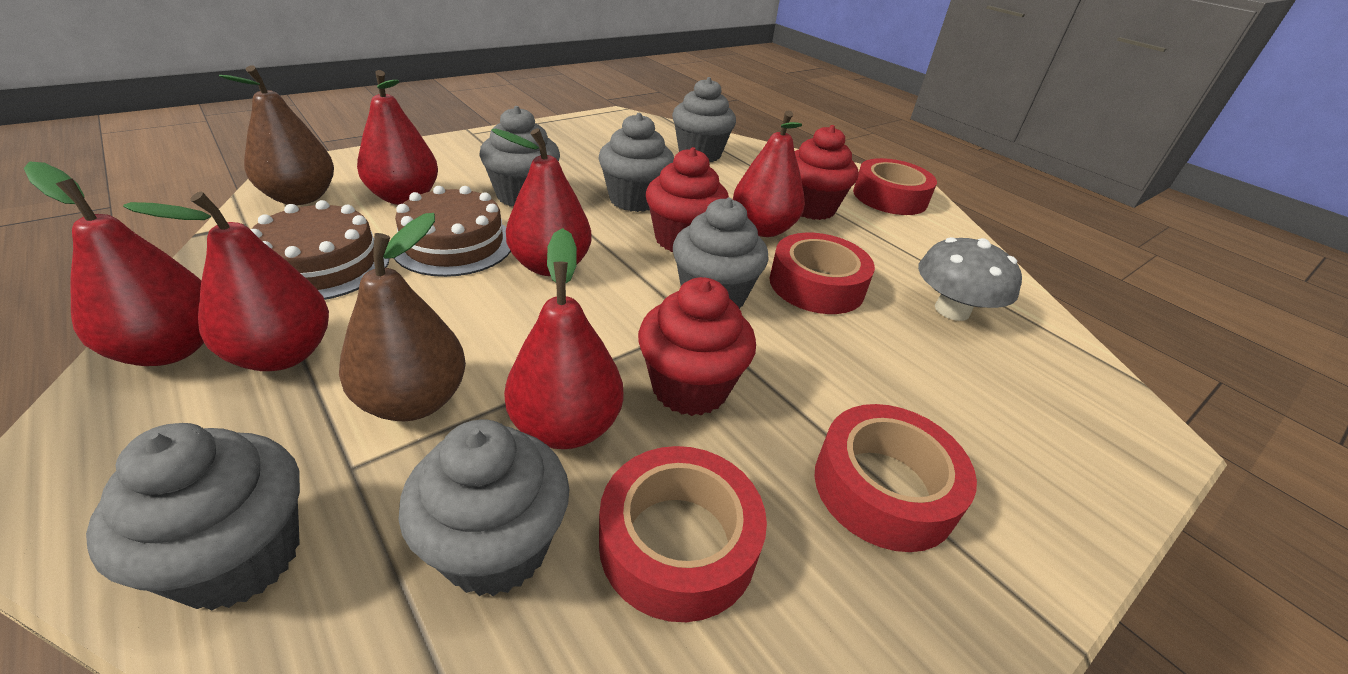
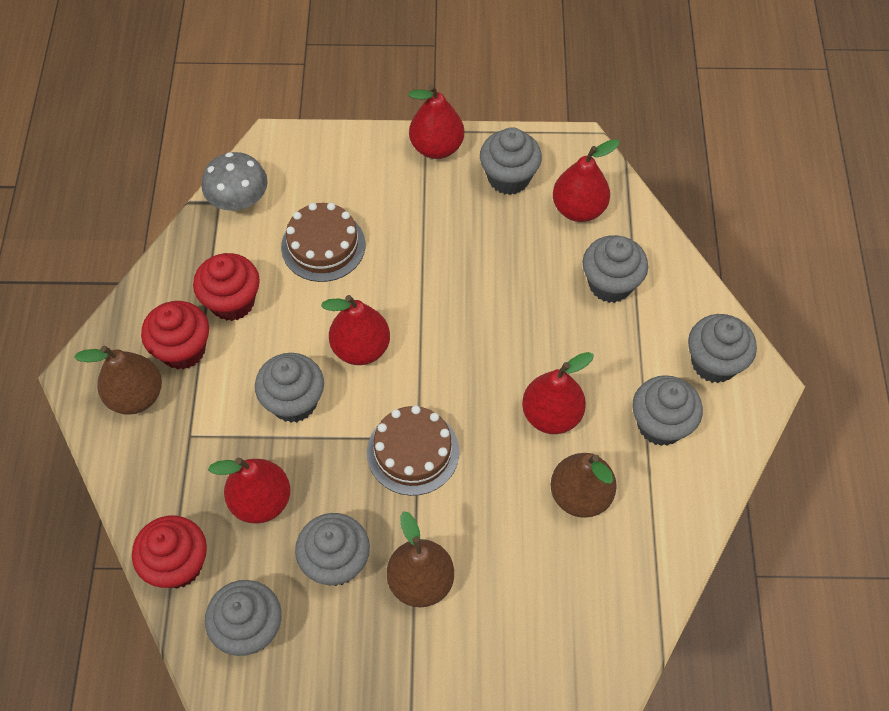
brown pear: 2 -> 3
grey cupcake: 6 -> 7
red pear: 6 -> 5
red tape: 4 -> 0

